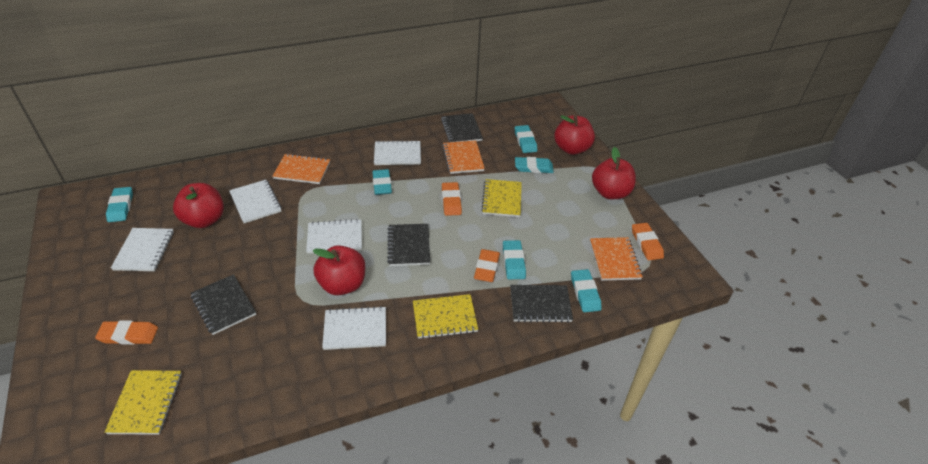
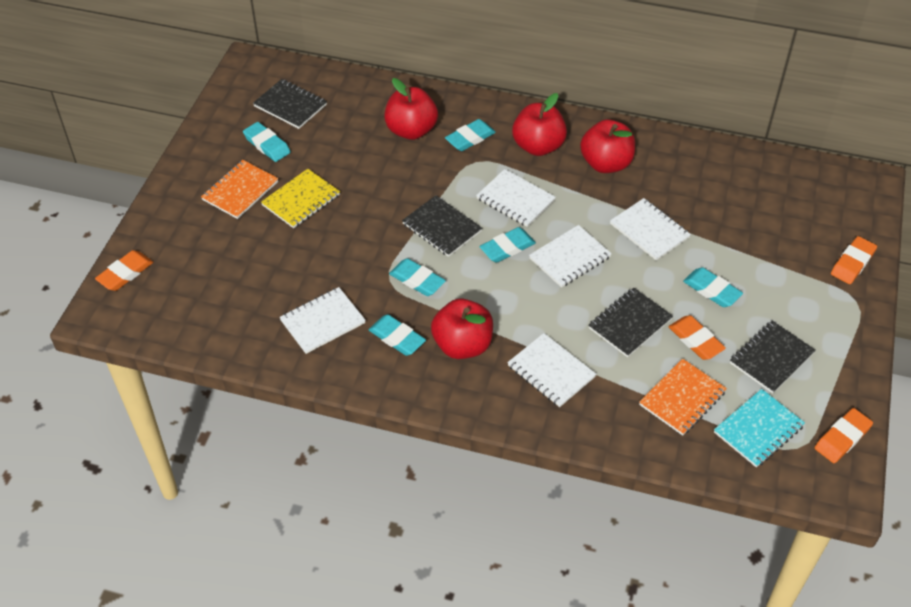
orange notebook: 3 -> 2
turquoise notebook: 0 -> 1
yellow notebook: 3 -> 1

